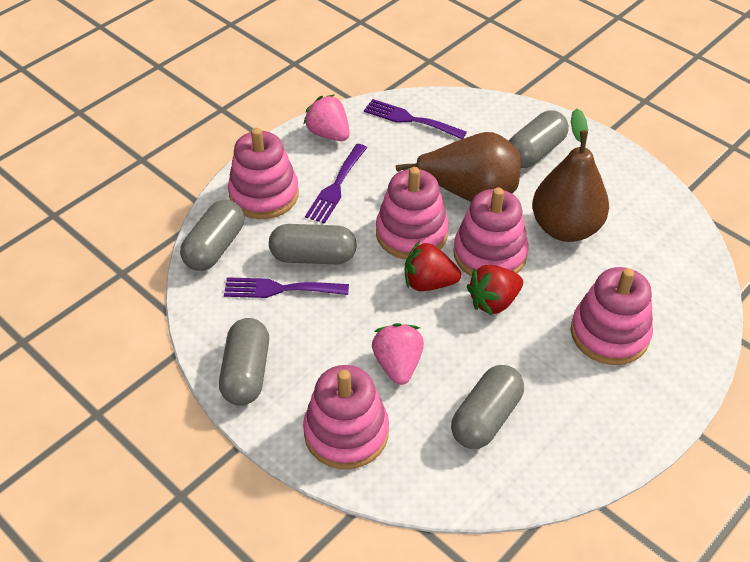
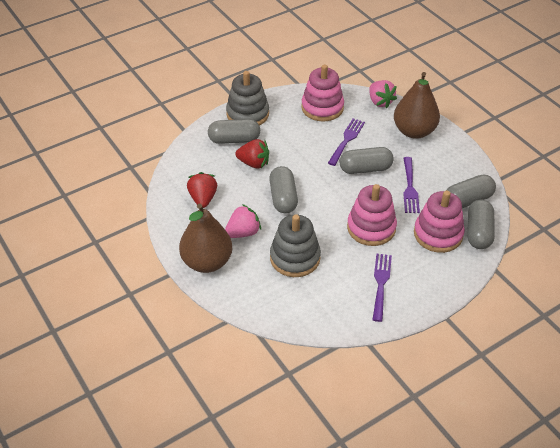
grey stacking toy: 0 -> 2
pink stacking toy: 5 -> 3

